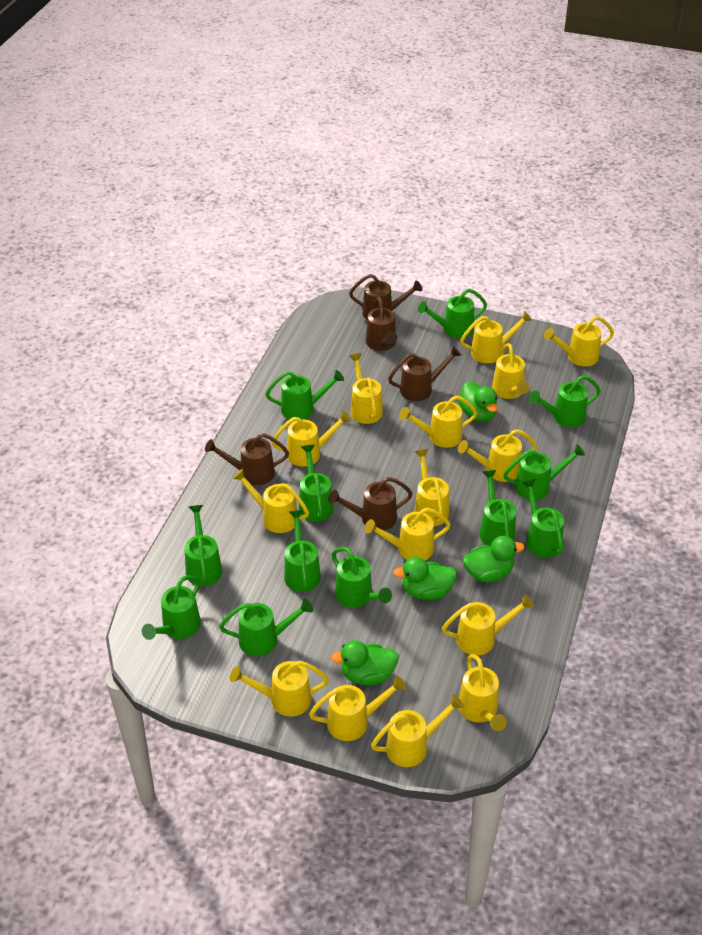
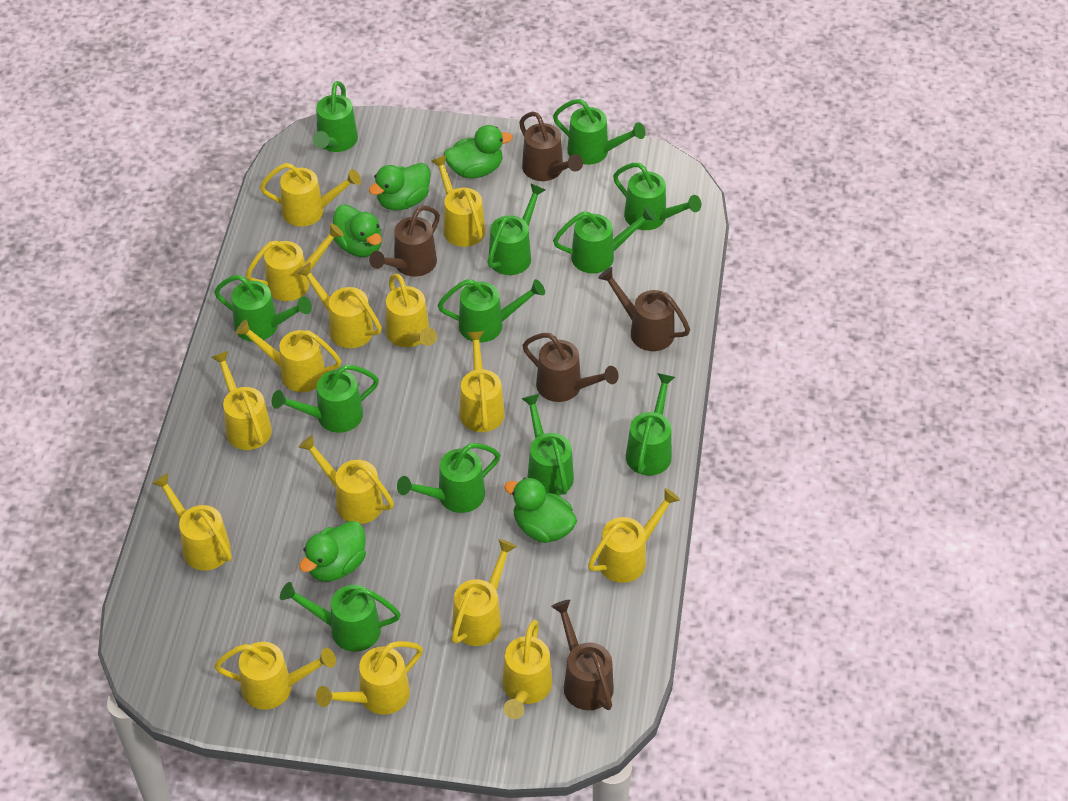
green duck: 4 -> 5

